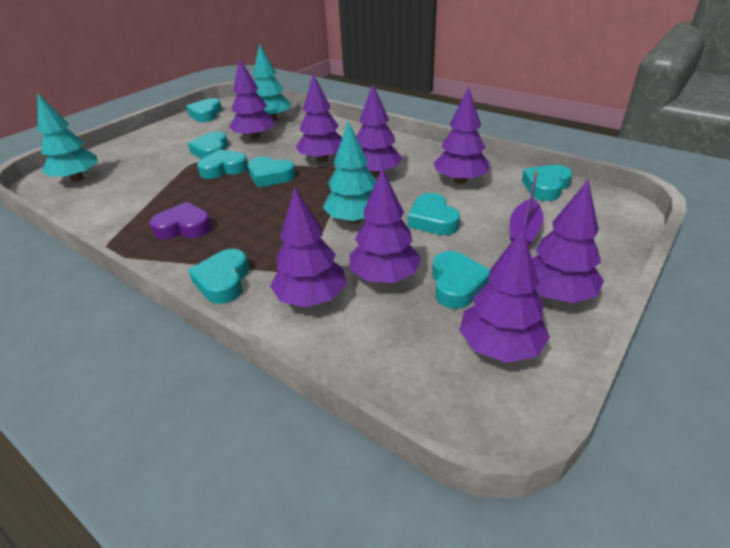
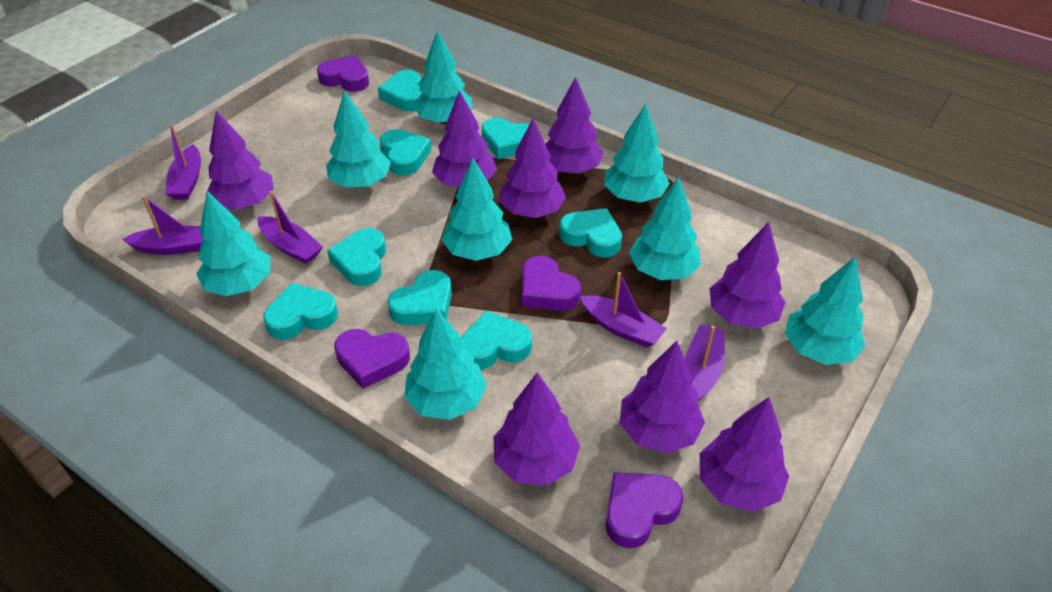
purple boat: 1 -> 5
purple heart: 1 -> 4
turquoise tree: 3 -> 8

